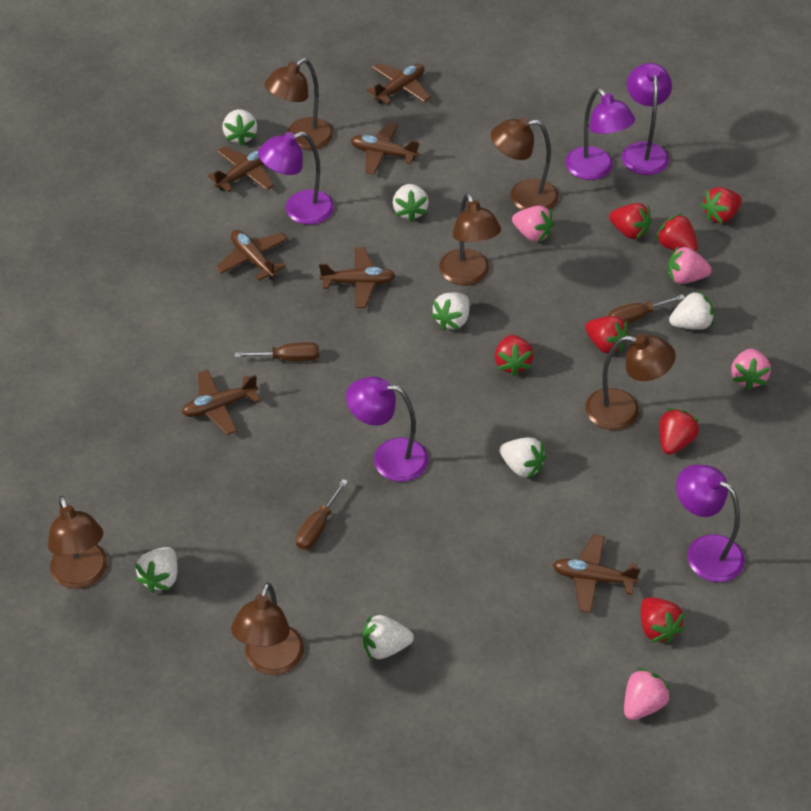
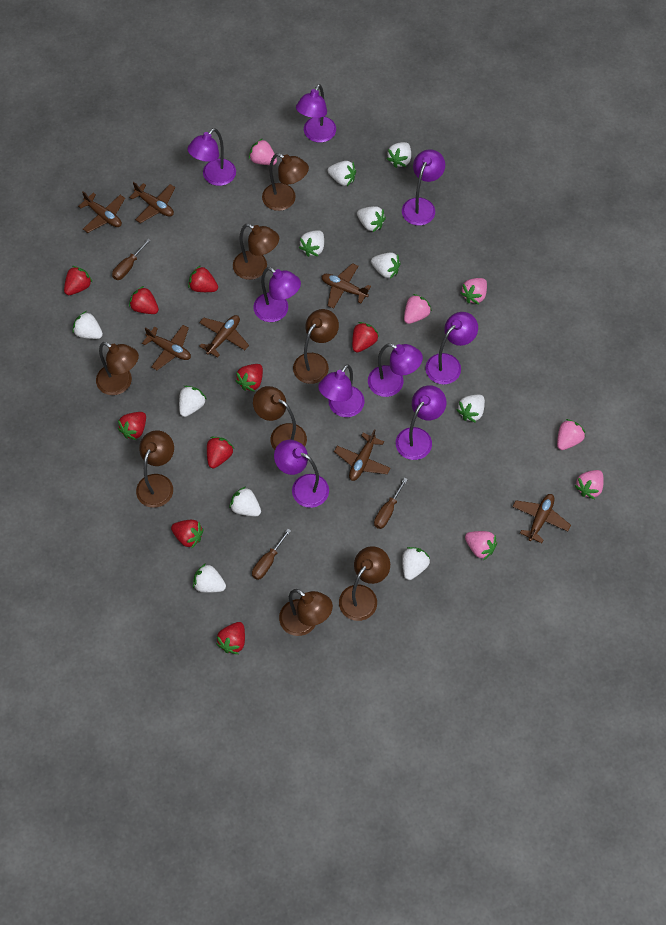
brown lamp: 6 -> 8
pink strawberry: 4 -> 6
purple lamp: 5 -> 9
red strawberry: 7 -> 9
white strawberry: 7 -> 11

